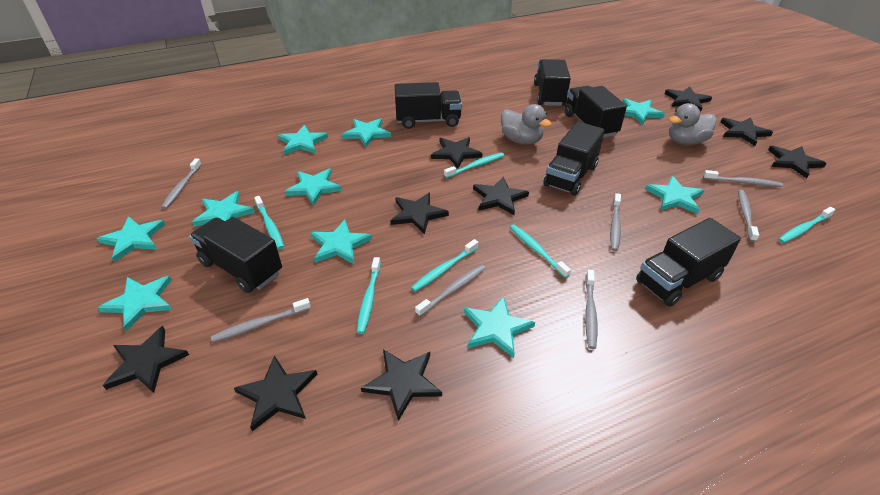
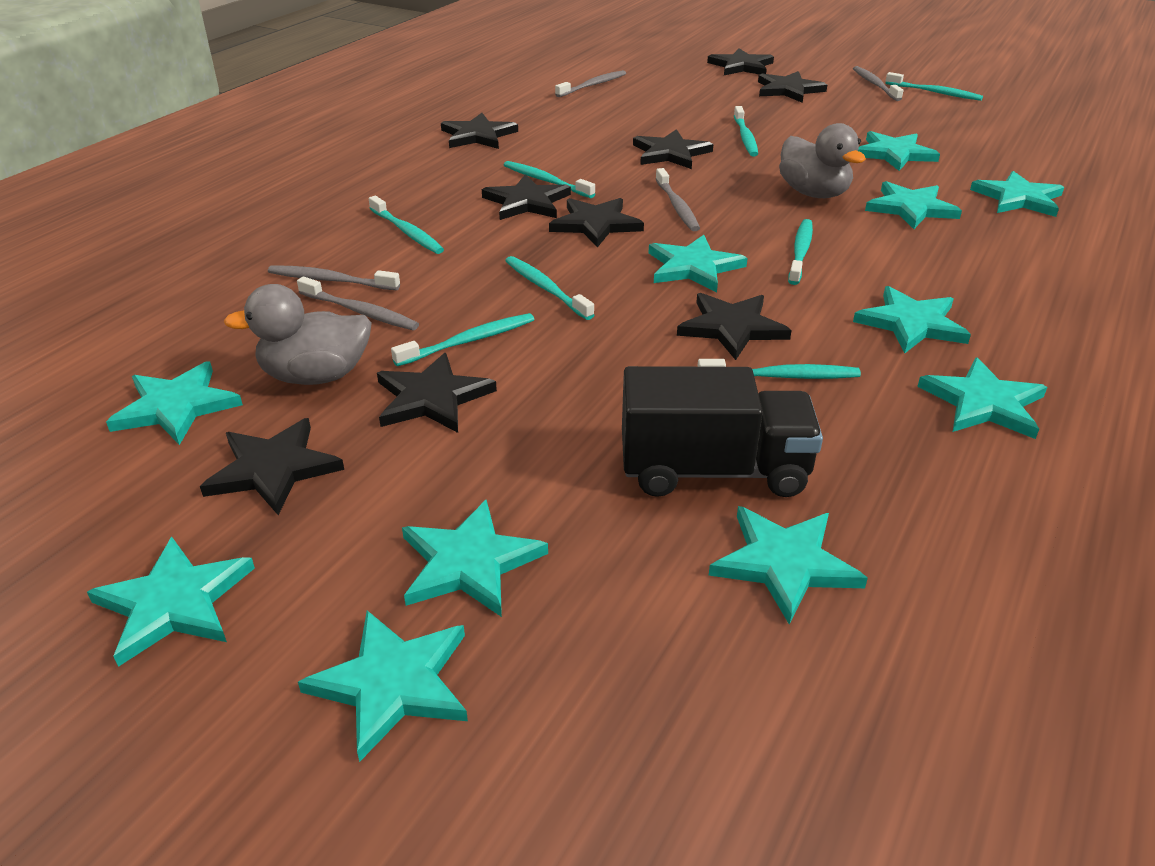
black truck: 6 -> 1
grey toothbrush: 7 -> 5
turquoise star: 10 -> 11
turquoise toothbrush: 6 -> 8

